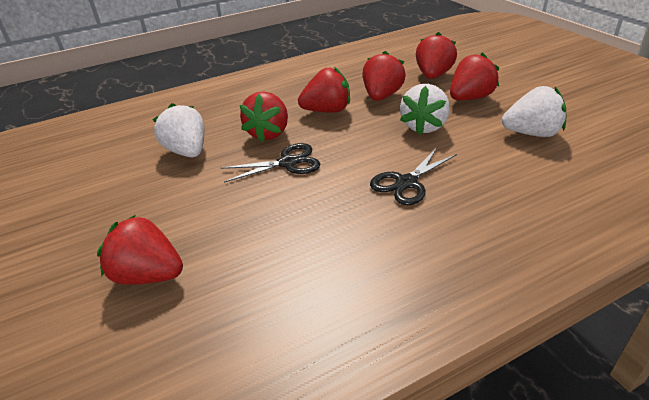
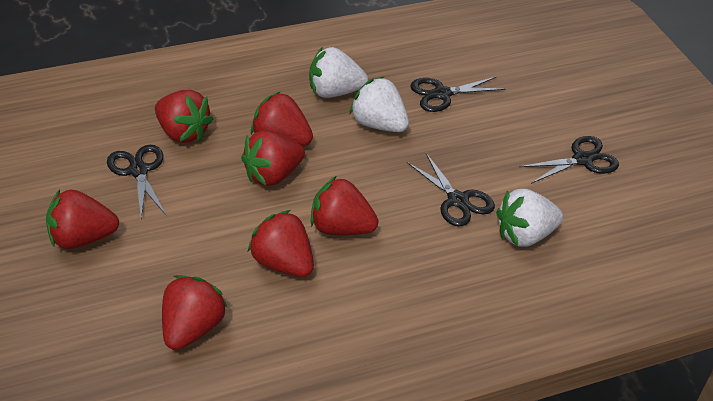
black scissors: 2 -> 4
red strawberry: 6 -> 7

